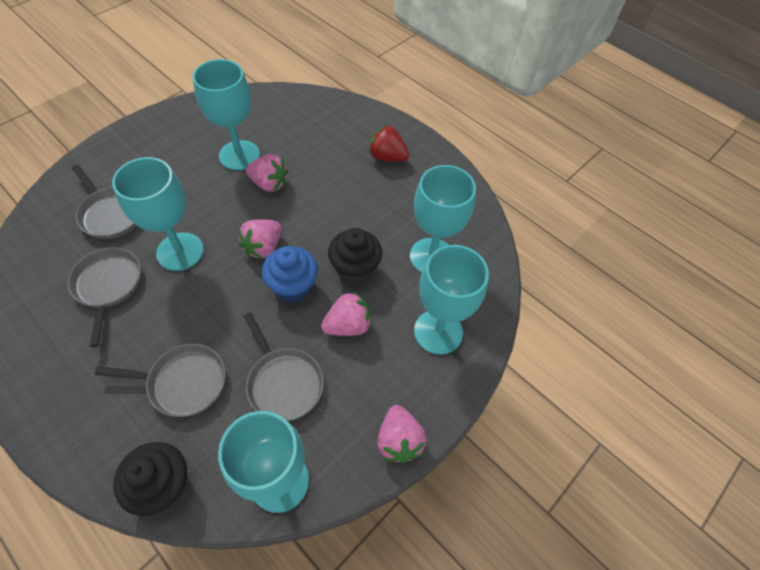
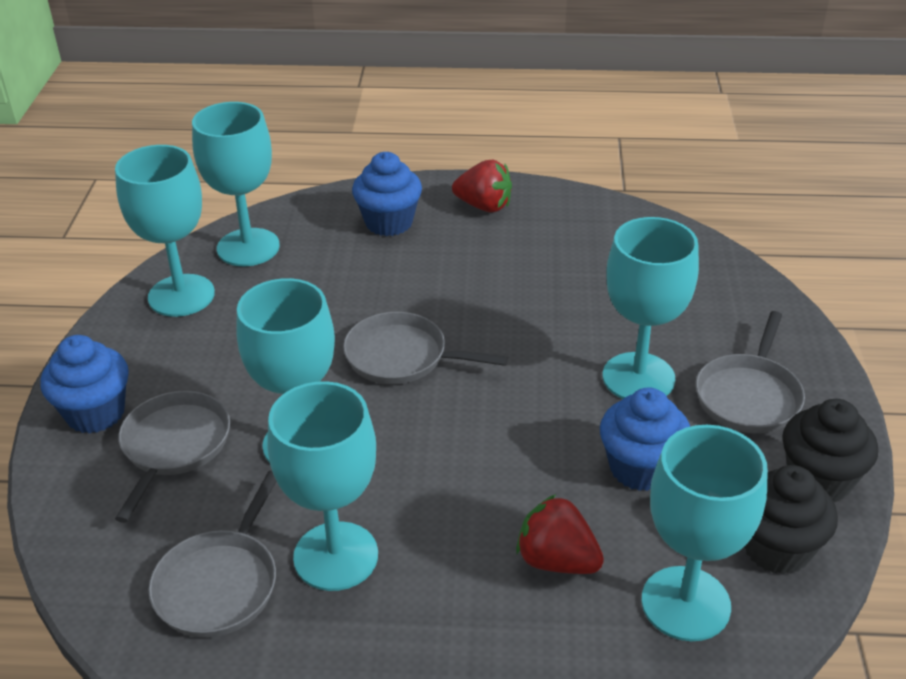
blue cupcake: 1 -> 3
pink strawberry: 4 -> 0
red strawberry: 1 -> 2
turquoise goblet: 5 -> 6

